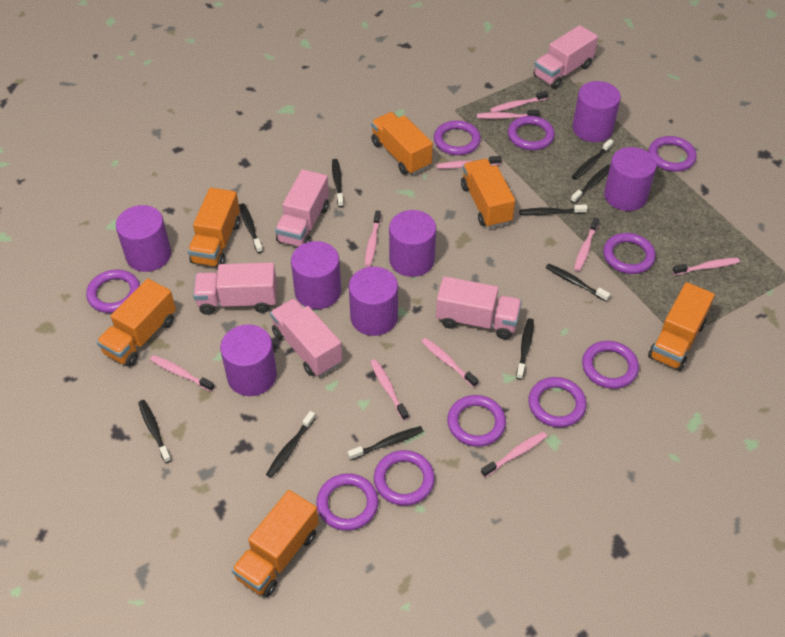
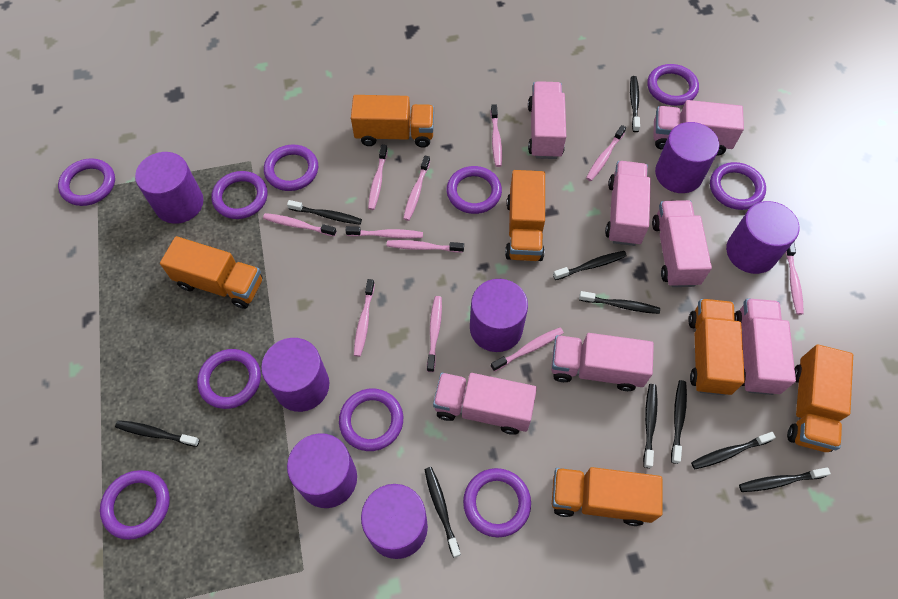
pink toothbrush: 10 -> 11
pink truck: 5 -> 7

